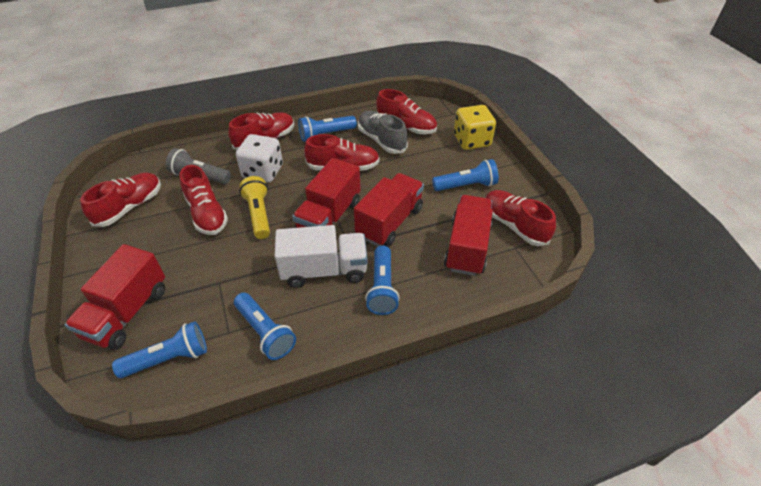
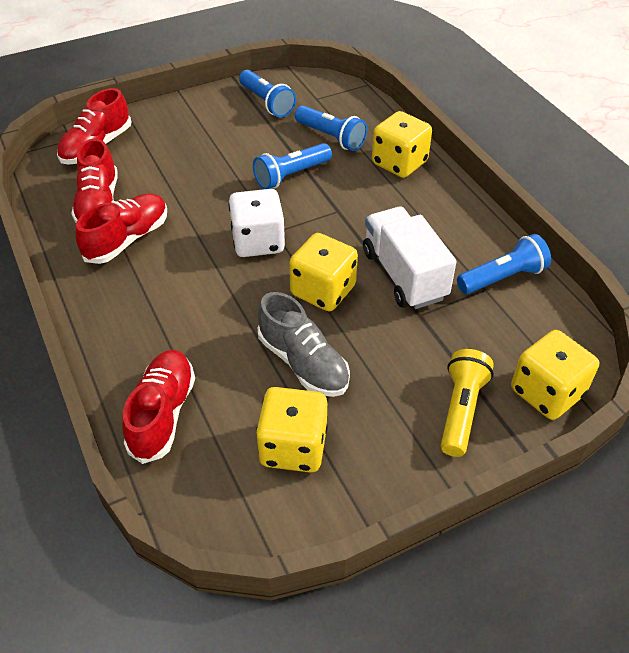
blue flashlight: 5 -> 4
grey flashlight: 1 -> 0
red shoe: 6 -> 4
red truck: 4 -> 0
yellow dice: 1 -> 4

